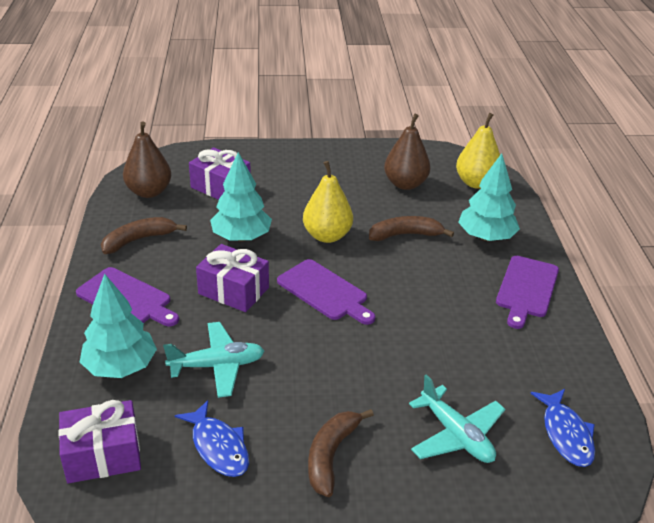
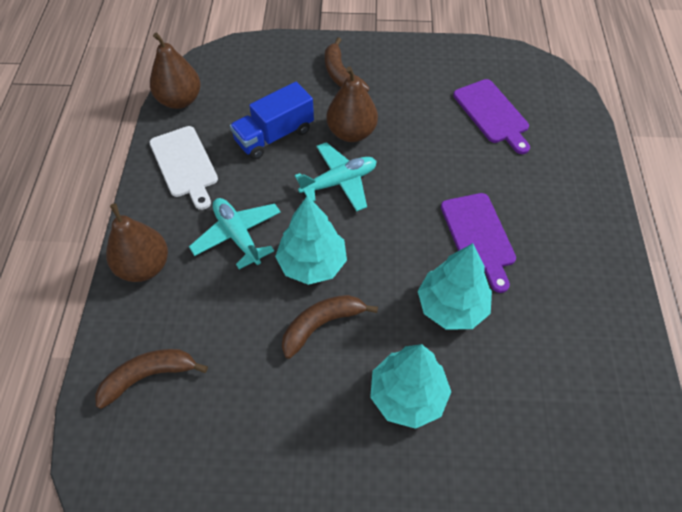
blue fish: 2 -> 0
blue truck: 0 -> 1
brown pear: 2 -> 3
purple cutting board: 3 -> 2
purple gift: 3 -> 0
white cutting board: 0 -> 1
yellow pear: 2 -> 0

